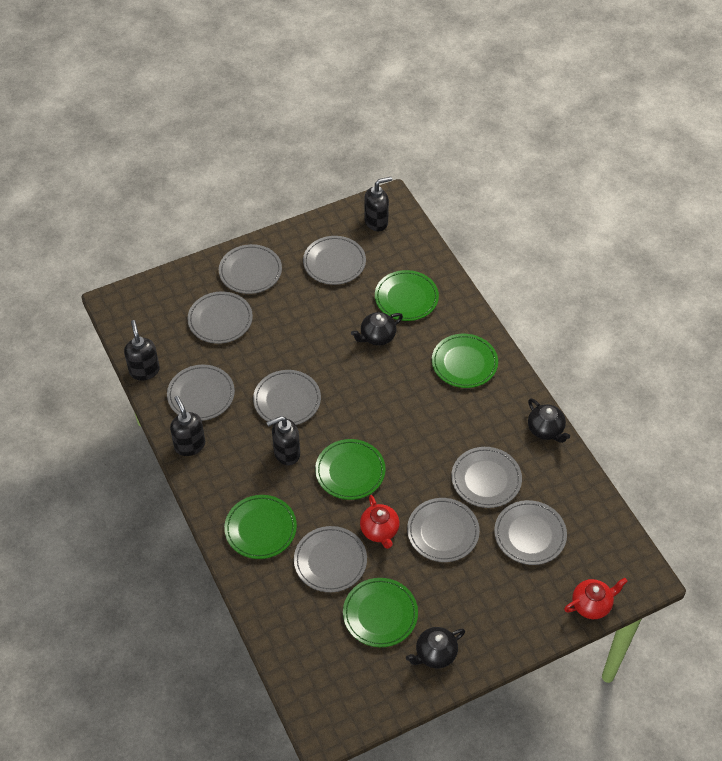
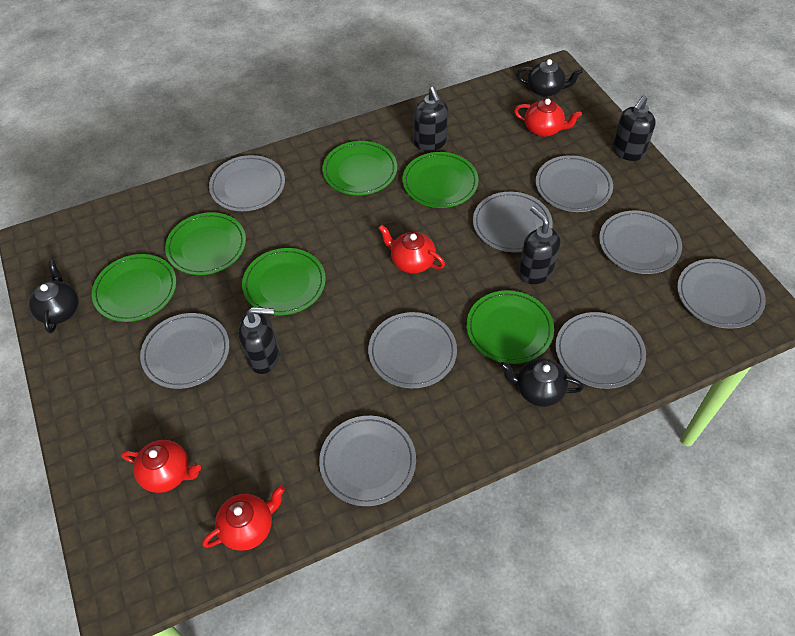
green plate: 5 -> 6
red teapot: 2 -> 4

